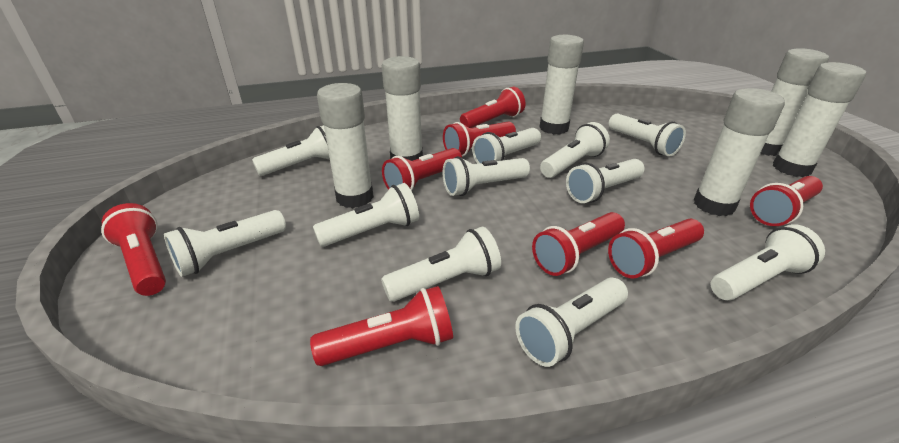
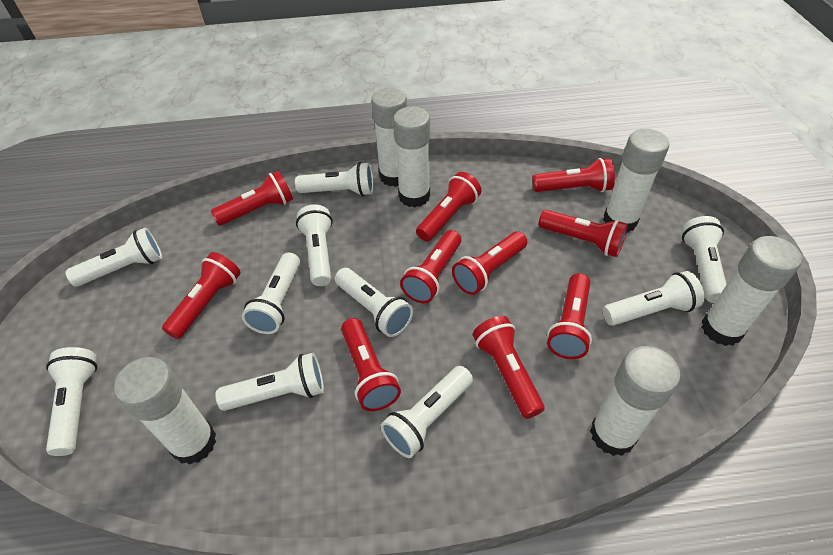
red flashlight: 8 -> 10
white flashlight: 11 -> 10

